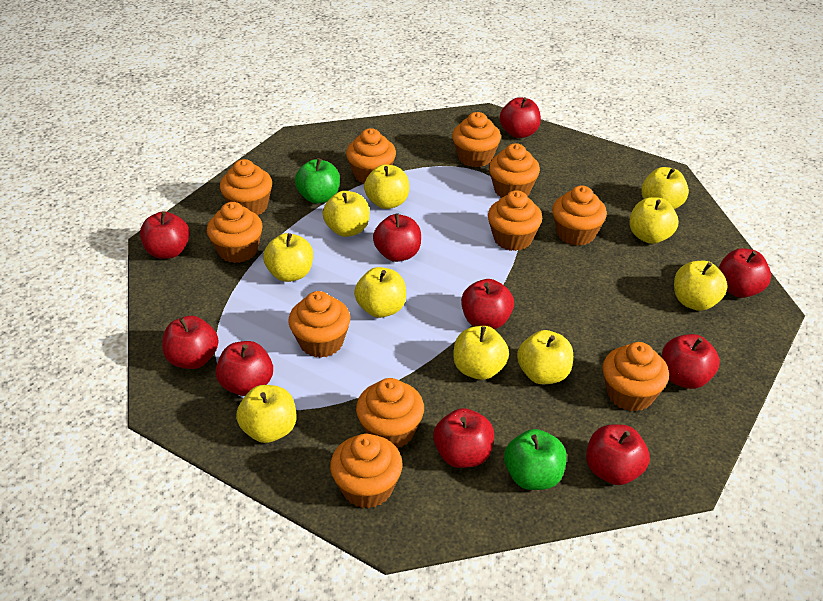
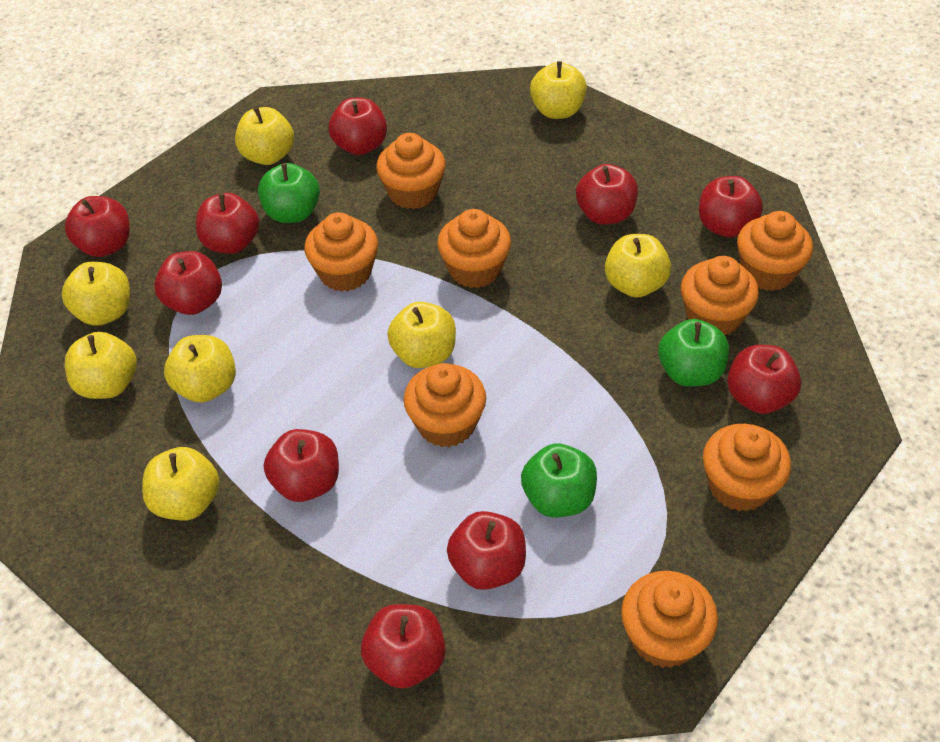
green apple: 2 -> 3
orange cupcake: 11 -> 8
yellow apple: 10 -> 8

